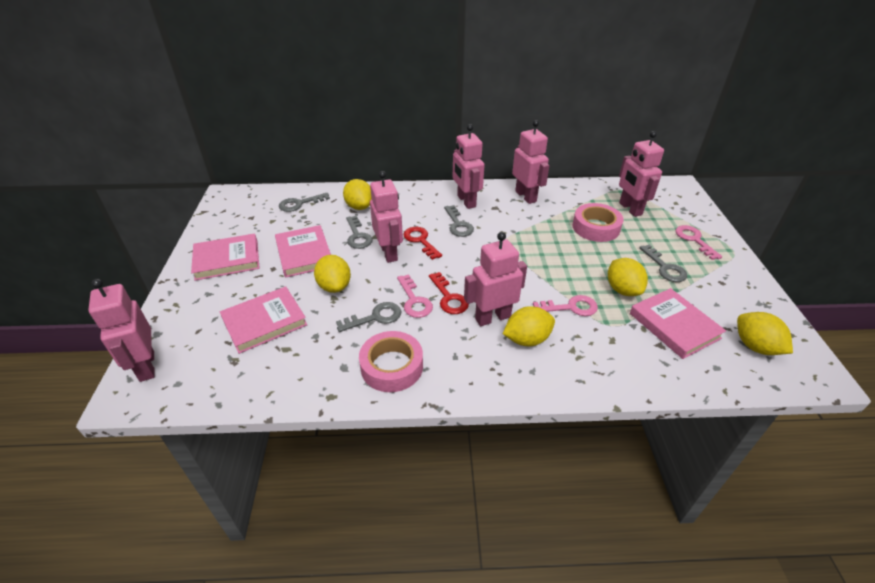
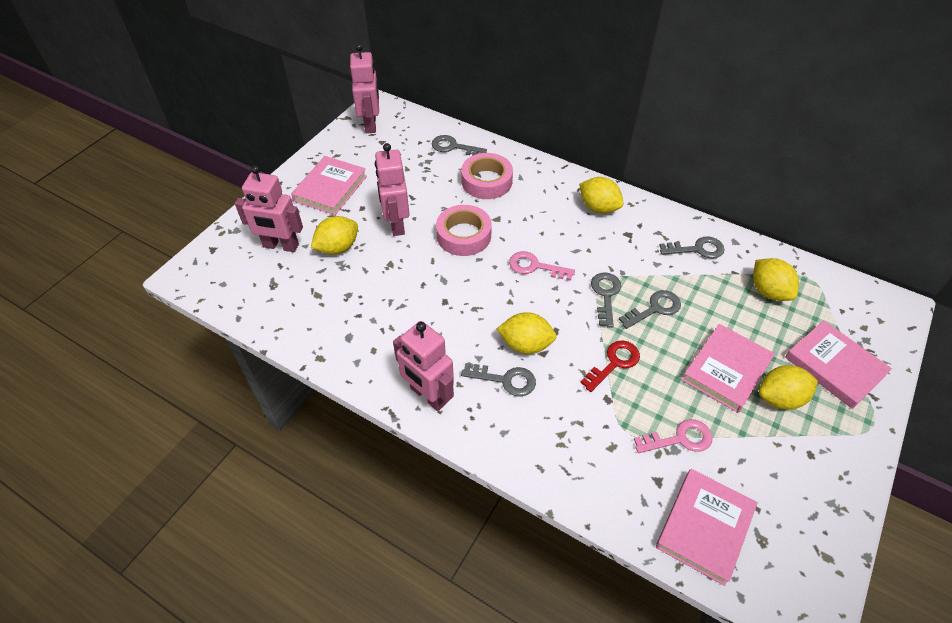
pink key: 3 -> 2
pink robot: 6 -> 4
red key: 2 -> 1

